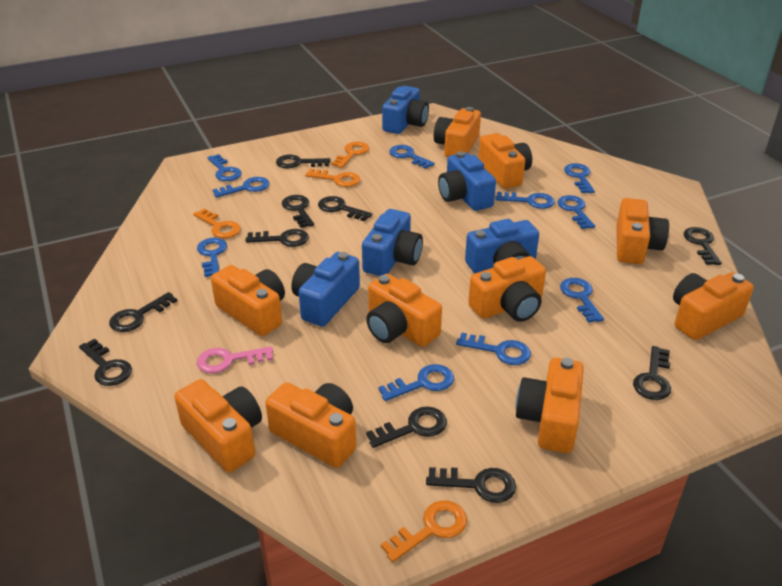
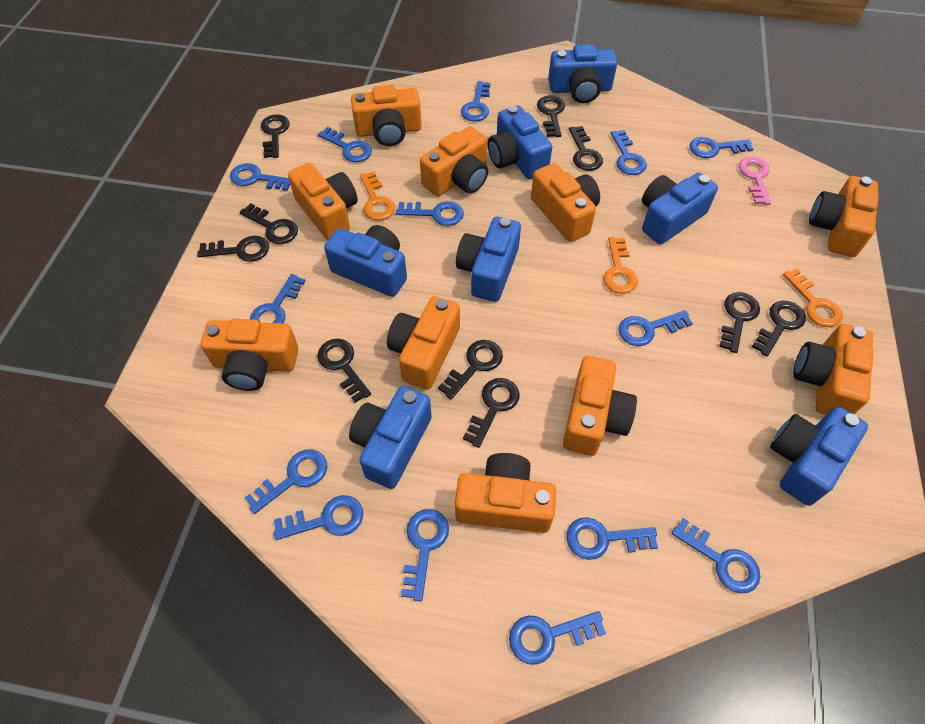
blue camera: 5 -> 7
blue key: 10 -> 14
orange key: 4 -> 3

